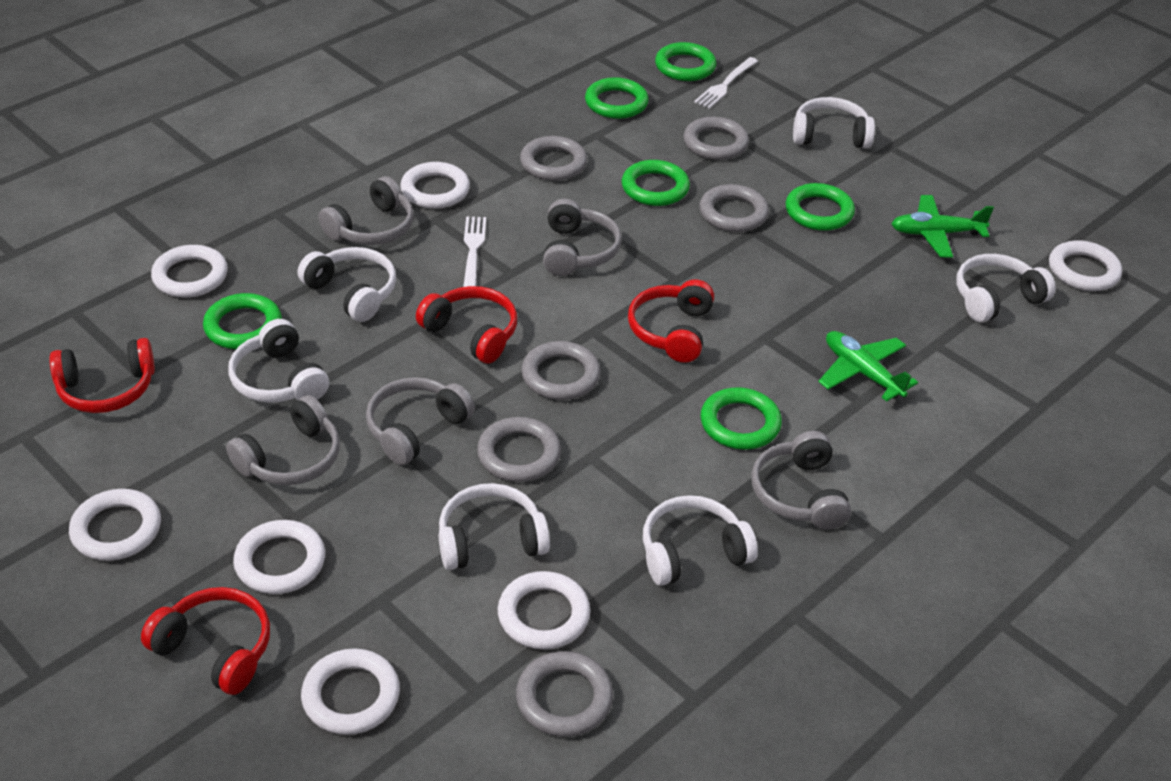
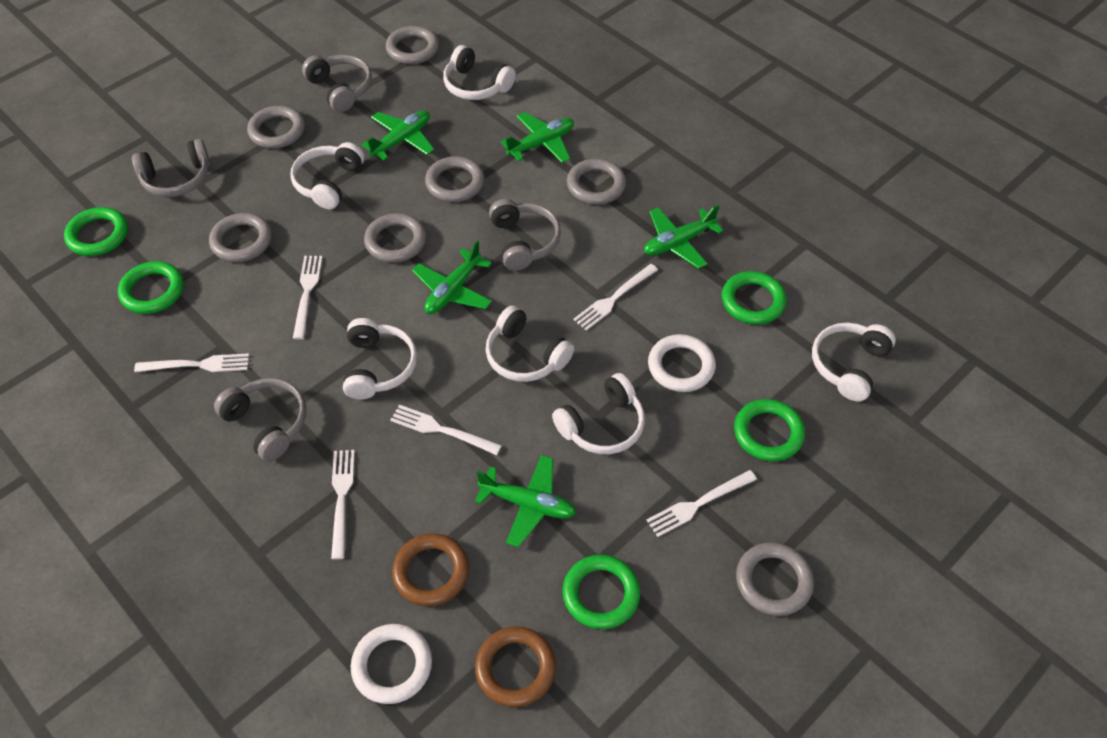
brown ring: 0 -> 2
green plane: 2 -> 5
green ring: 6 -> 5
grey headphones: 5 -> 4
grey ring: 6 -> 7
red headphones: 4 -> 0
white fork: 2 -> 6
white ring: 7 -> 2

